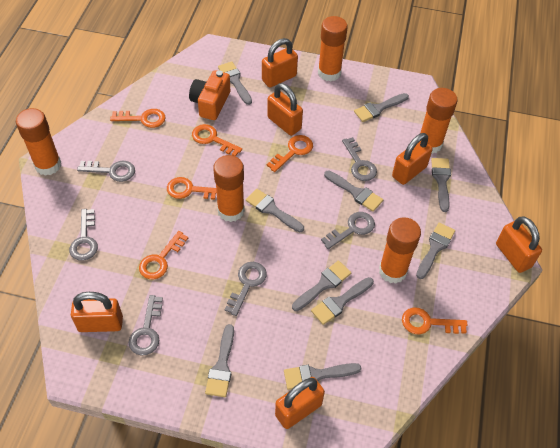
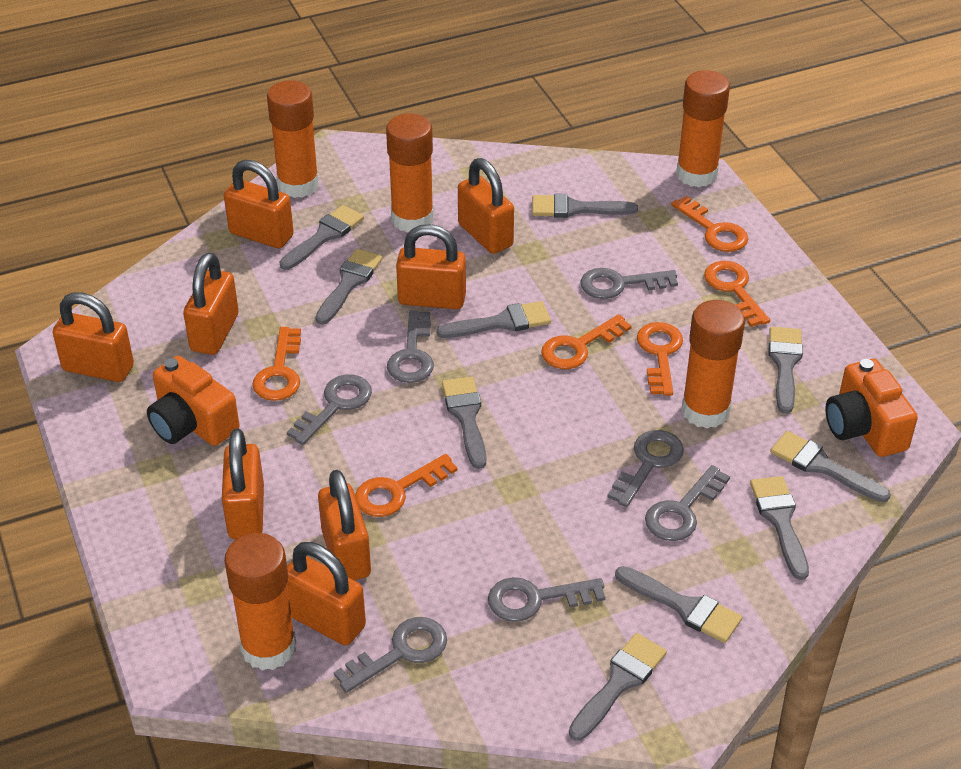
grey key: 6 -> 7
orange camera: 1 -> 2
orange padlock: 6 -> 8

